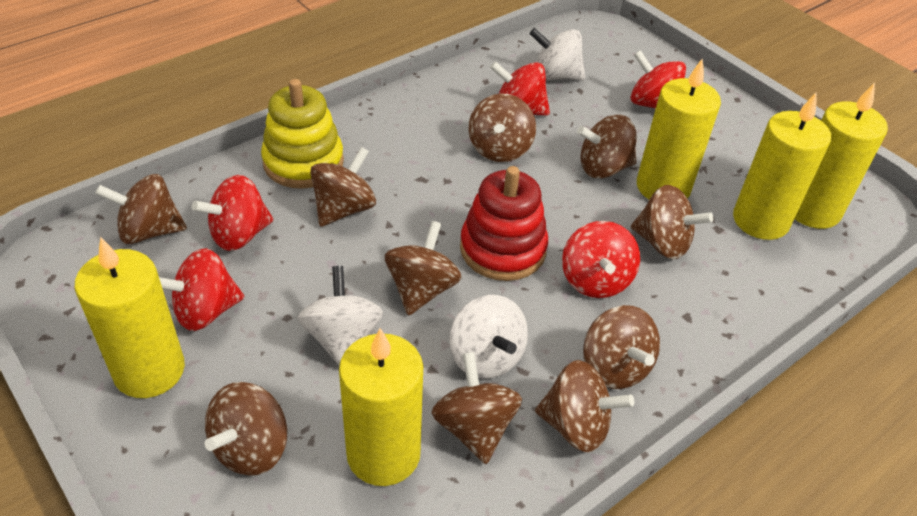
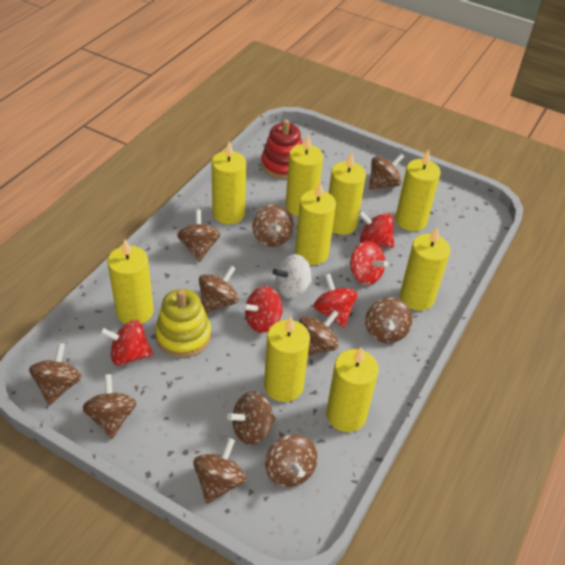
brown spinning top: 10 -> 11
white spinning top: 3 -> 1
yellow candle: 5 -> 9

